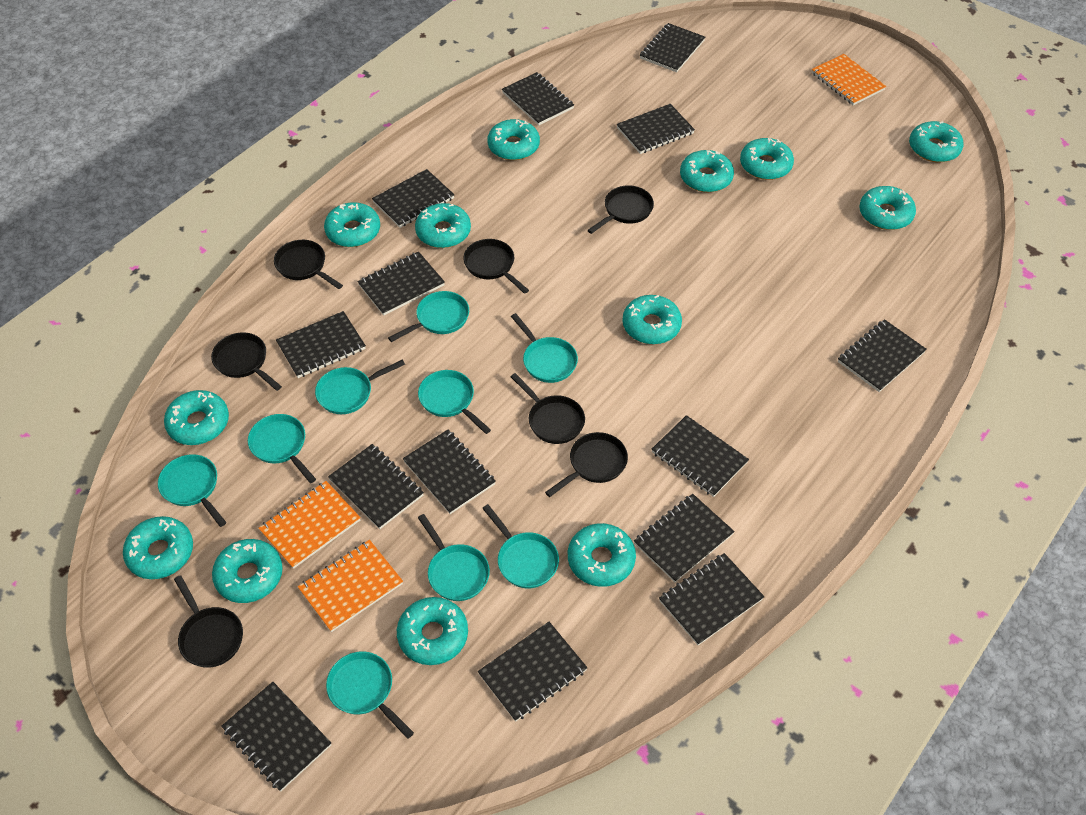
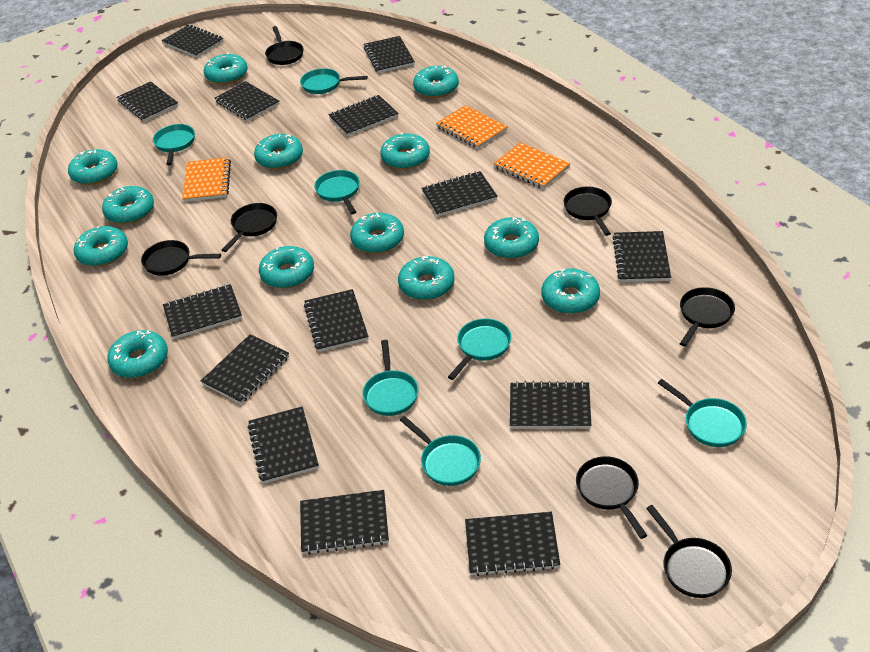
turquoise pan: 9 -> 7

